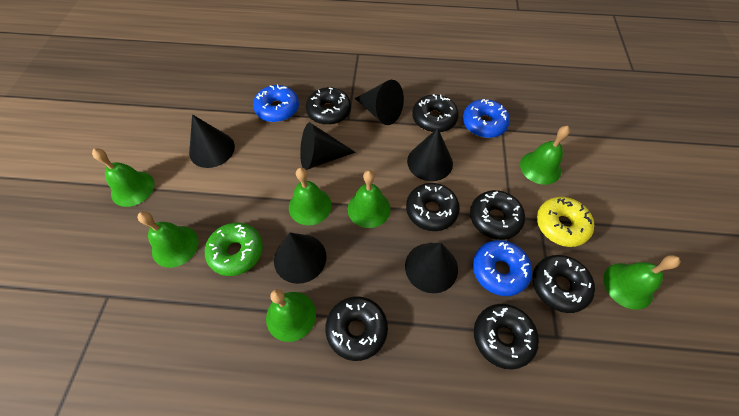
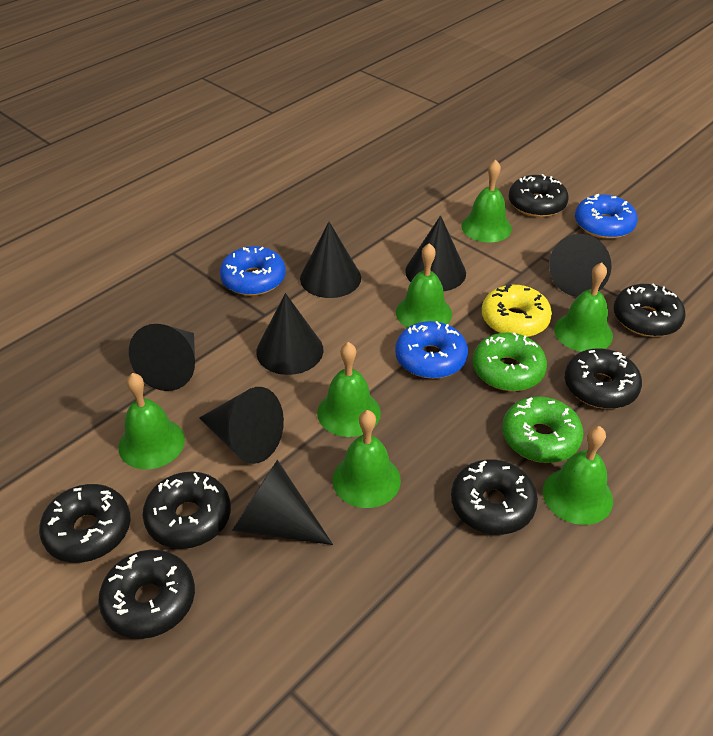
black cone: 6 -> 7
green donut: 1 -> 2

